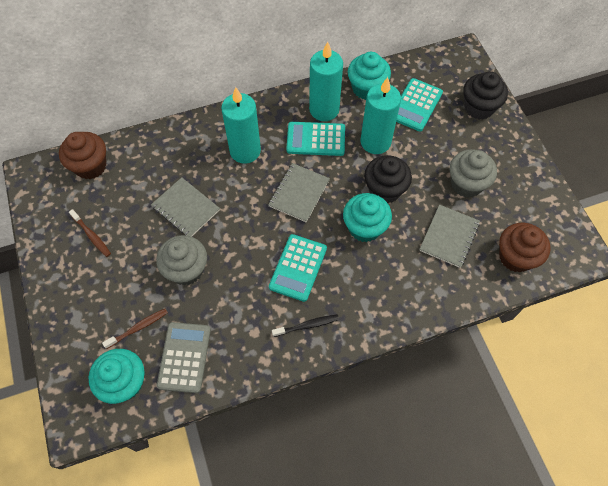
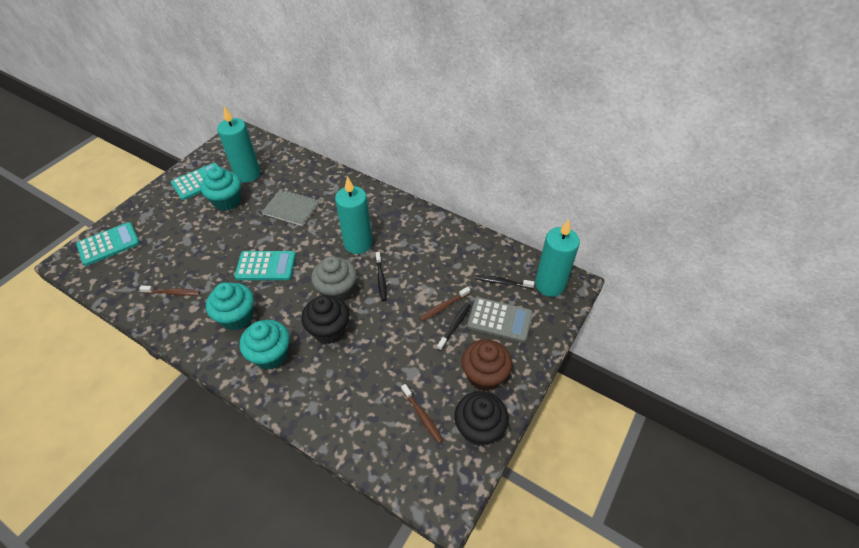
black toothbrush: 1 -> 3
brown cupcake: 2 -> 1
brown toothbrush: 2 -> 3
grey cupcake: 2 -> 1
grey notebook: 3 -> 1

